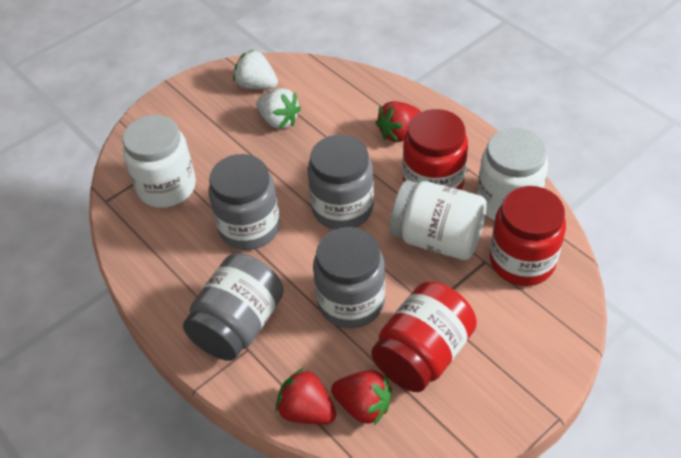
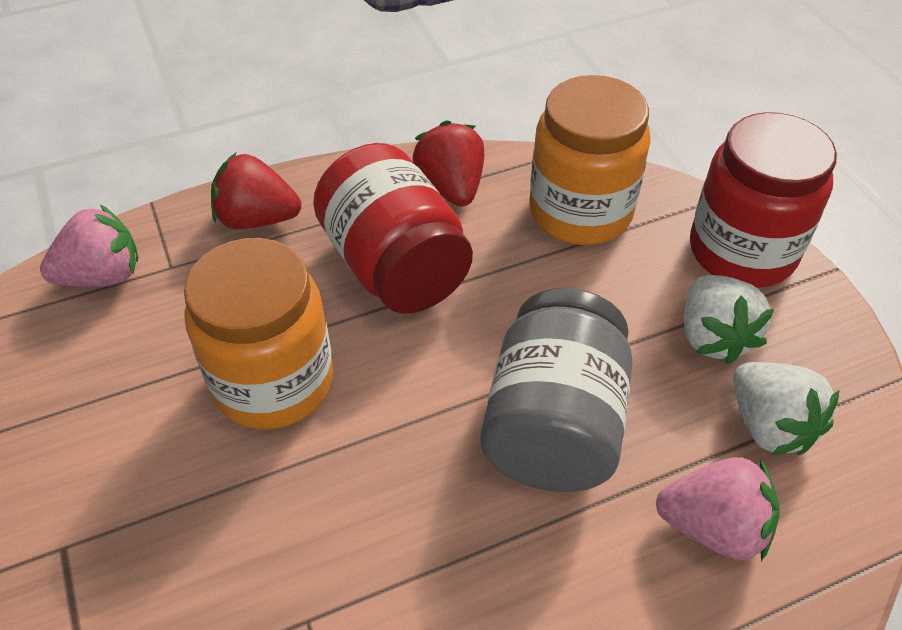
grey jar: 4 -> 1
orange jar: 0 -> 2
pink strawberry: 0 -> 2
red jar: 3 -> 2
red strawberry: 3 -> 2
white jar: 3 -> 0

